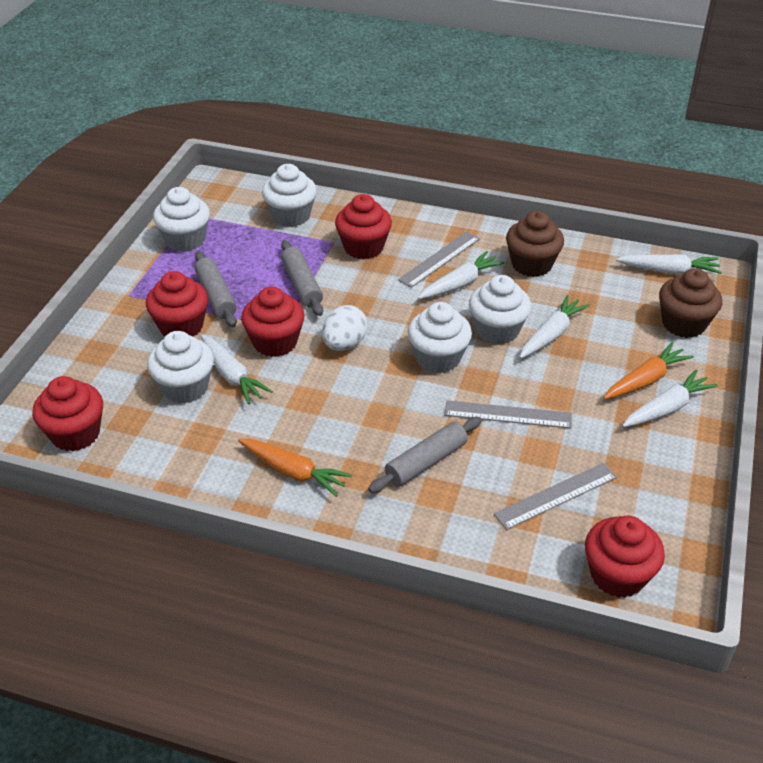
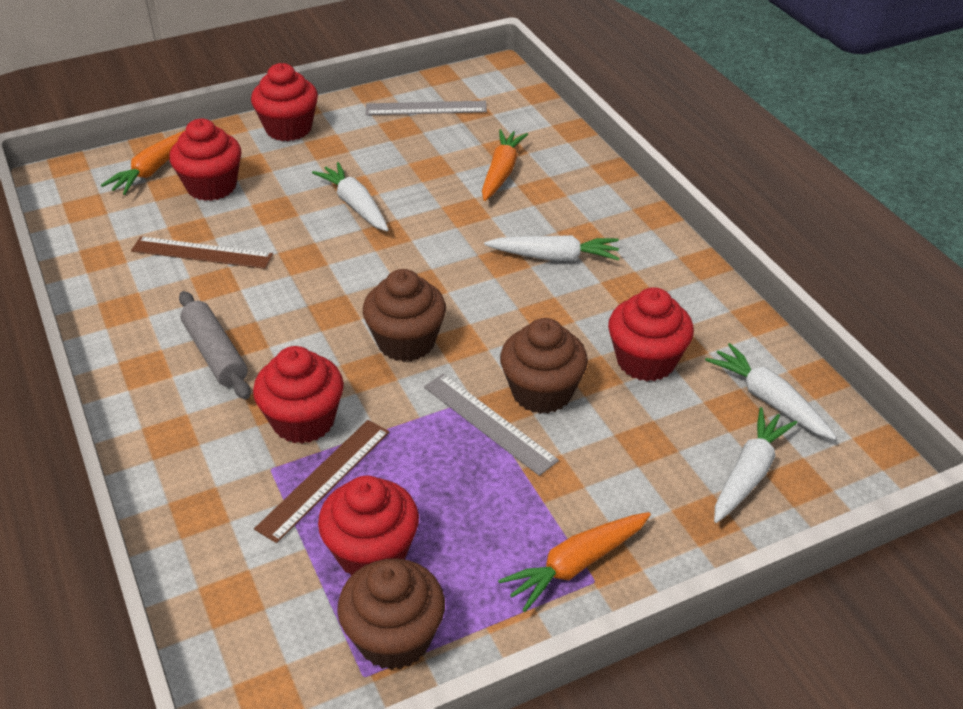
brown cupcake: 2 -> 3
brown ruler: 0 -> 2
grey rolling pin: 3 -> 1
grey ruler: 3 -> 2
orange carrot: 2 -> 3
white carrot: 5 -> 4
white cupcake: 5 -> 0
white egg: 1 -> 0

